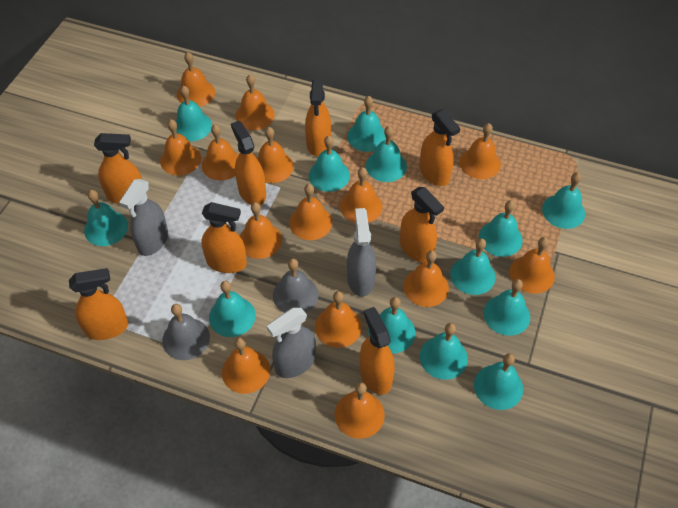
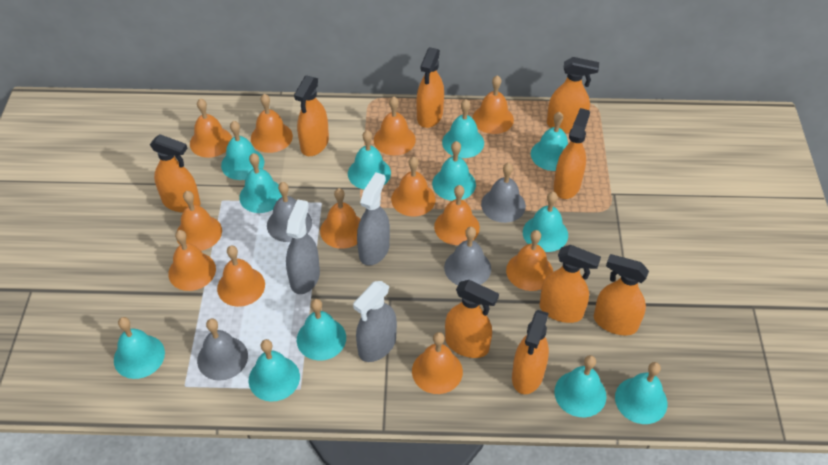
grey bell: 2 -> 4
orange bell: 14 -> 12
orange spray bottle: 8 -> 9
turquoise bell: 13 -> 12

